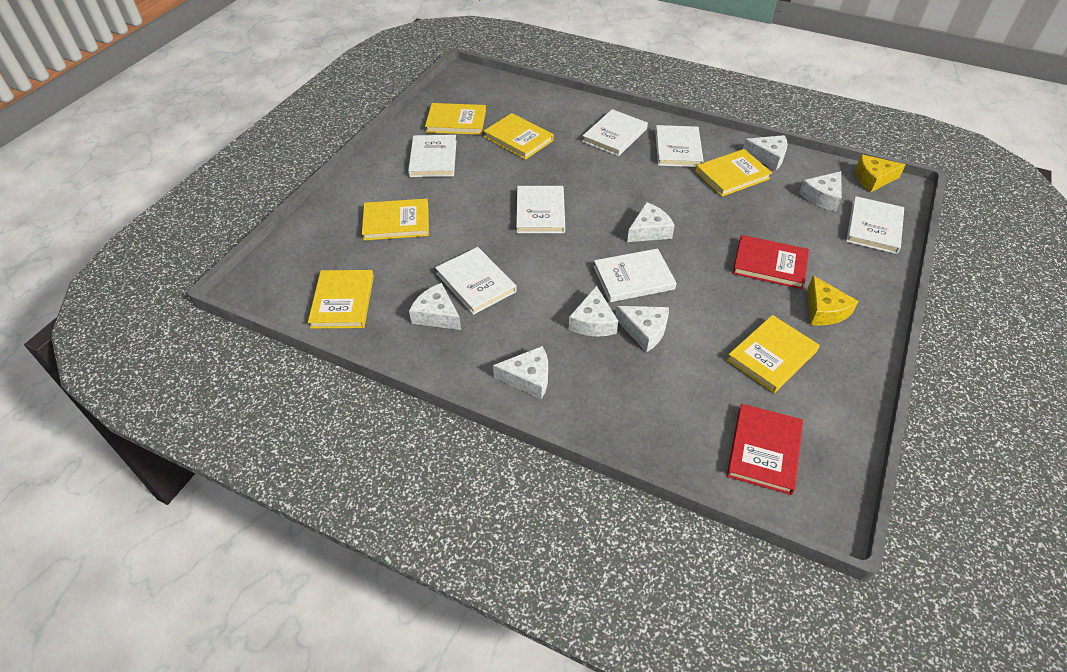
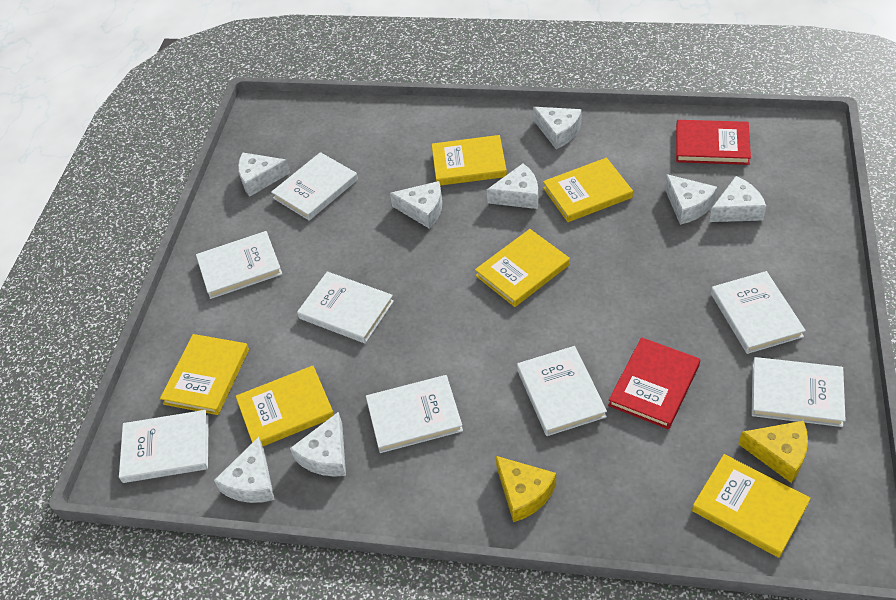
white book: 7 -> 8
white cheese: 7 -> 8

